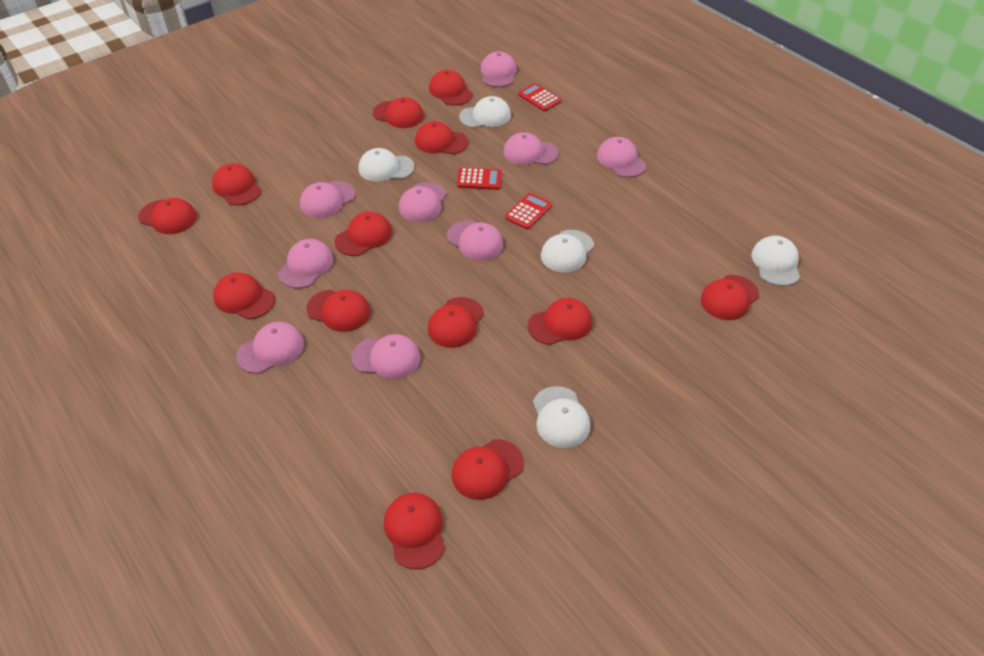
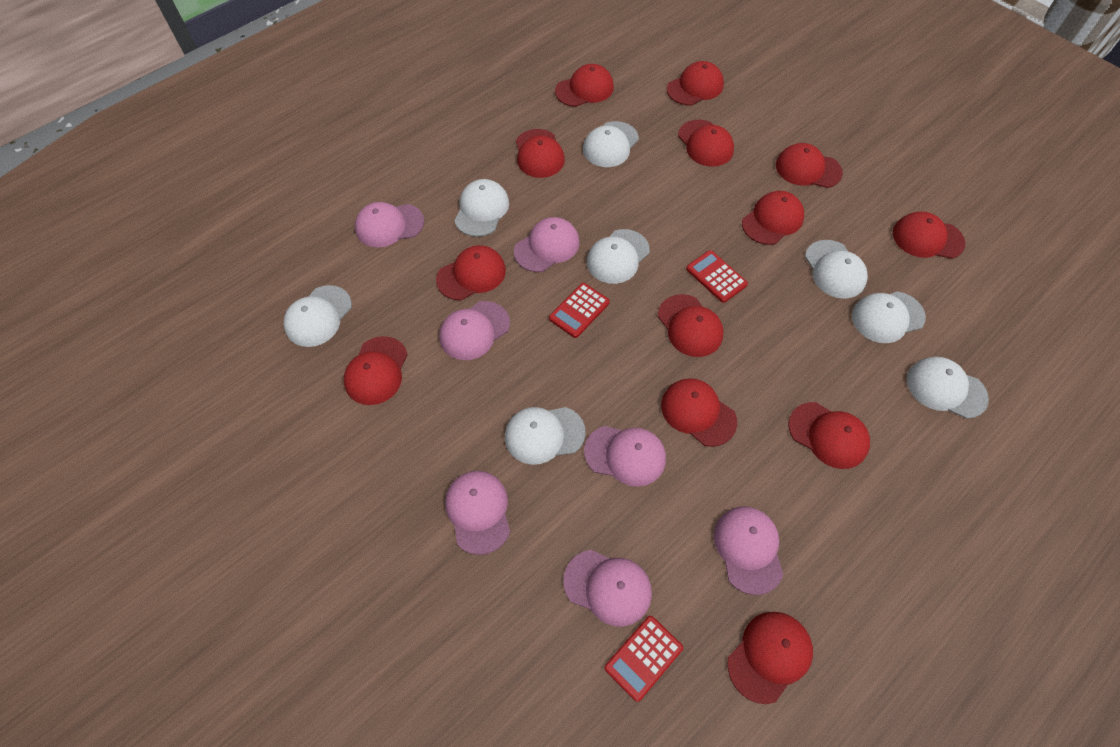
pink cap: 9 -> 7
white cap: 5 -> 8

